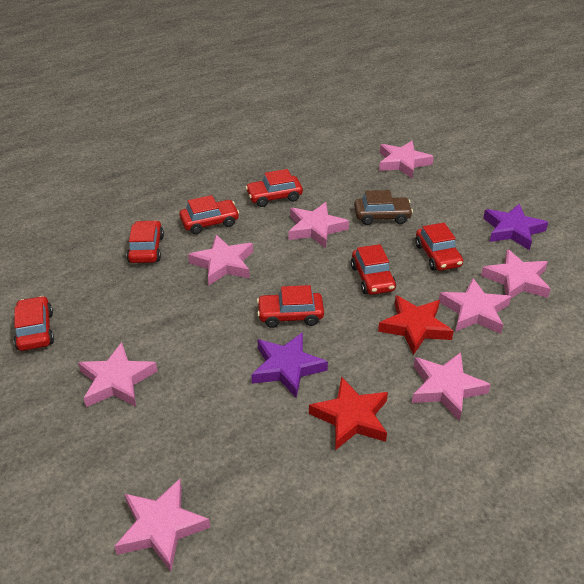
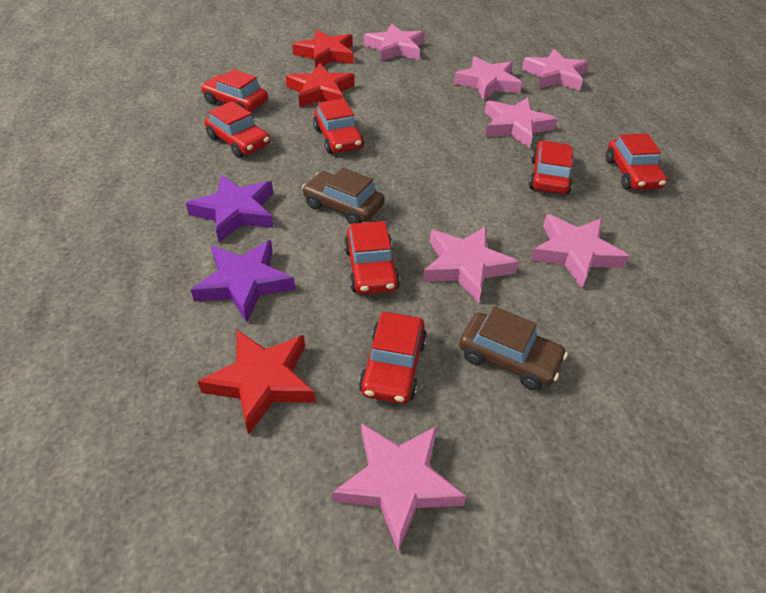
brown car: 1 -> 2
pink star: 8 -> 7
red star: 2 -> 3

